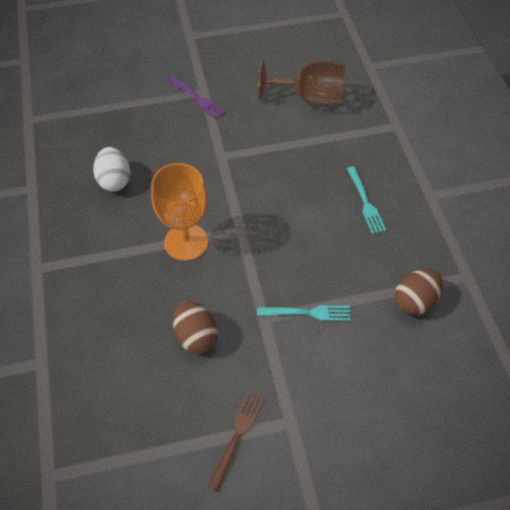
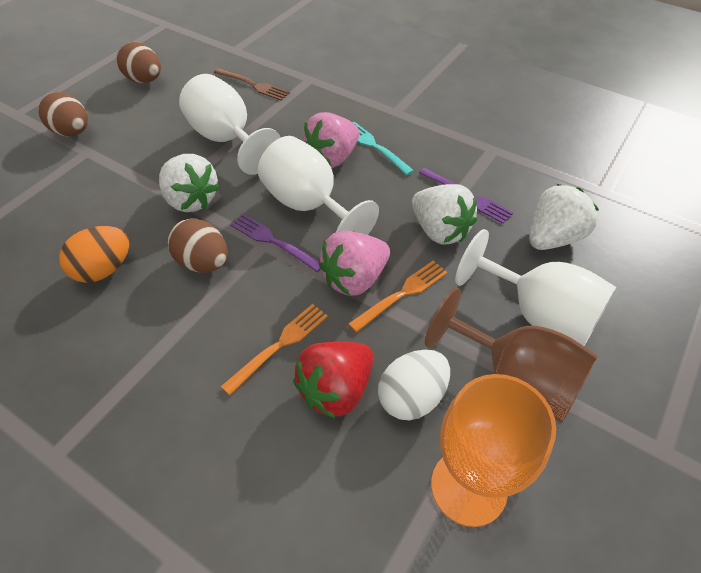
brown egg: 2 -> 3
orange egg: 0 -> 1
orange fork: 0 -> 2
pink strawberry: 0 -> 2
purple fork: 1 -> 2
red strawberry: 0 -> 1
turquoise fork: 2 -> 1
white goblet: 0 -> 3
white strawberry: 0 -> 3

